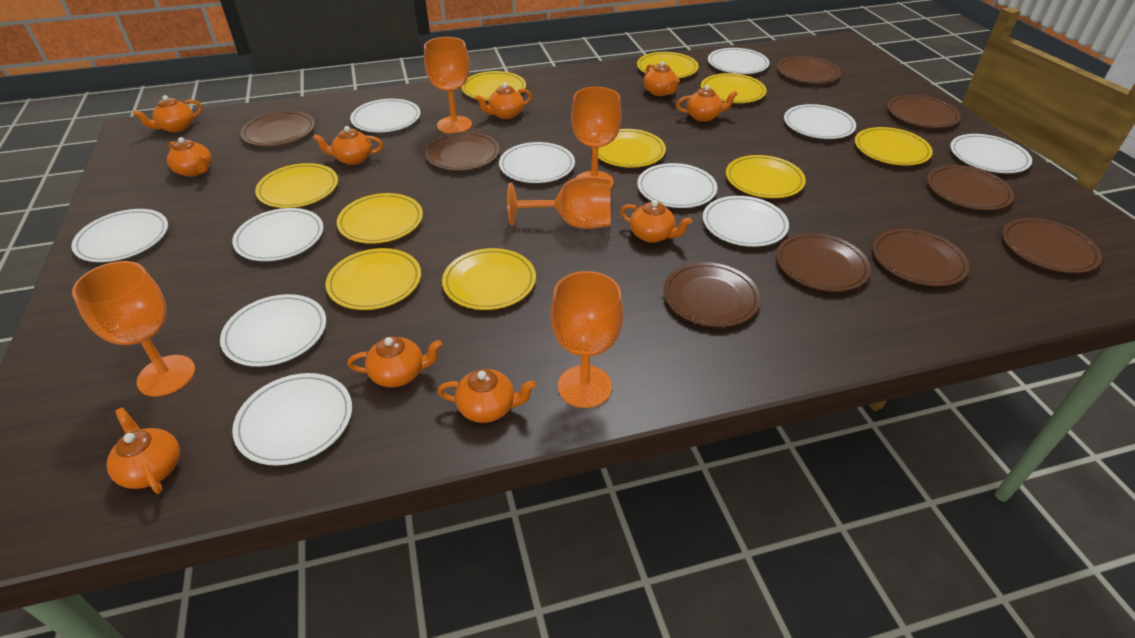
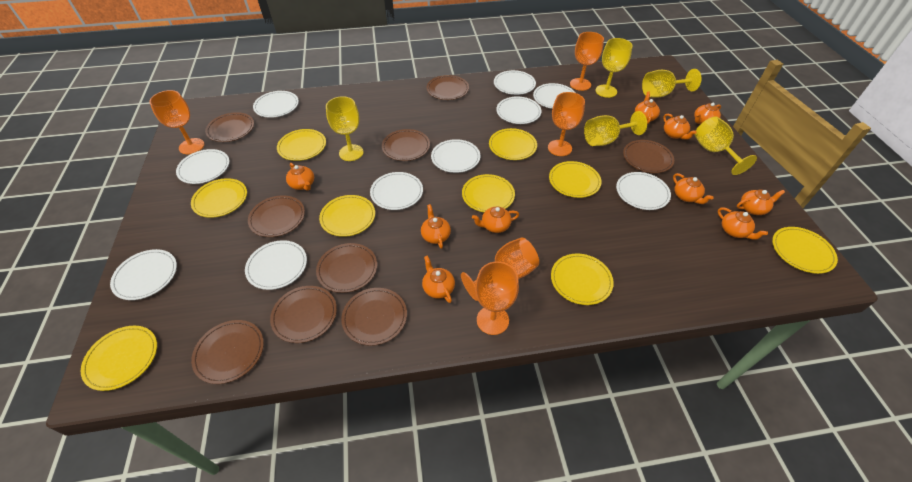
white plate: 11 -> 10
yellow goblet: 0 -> 5
yellow plate: 10 -> 9

